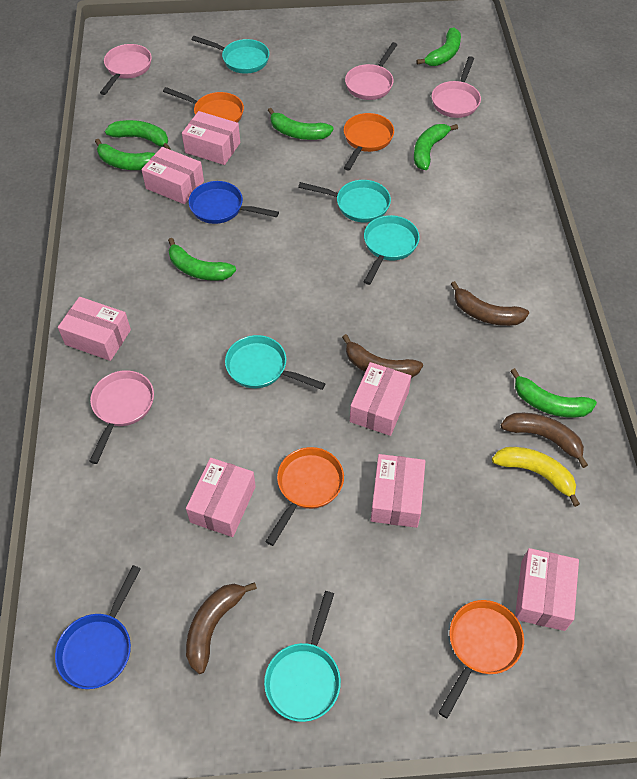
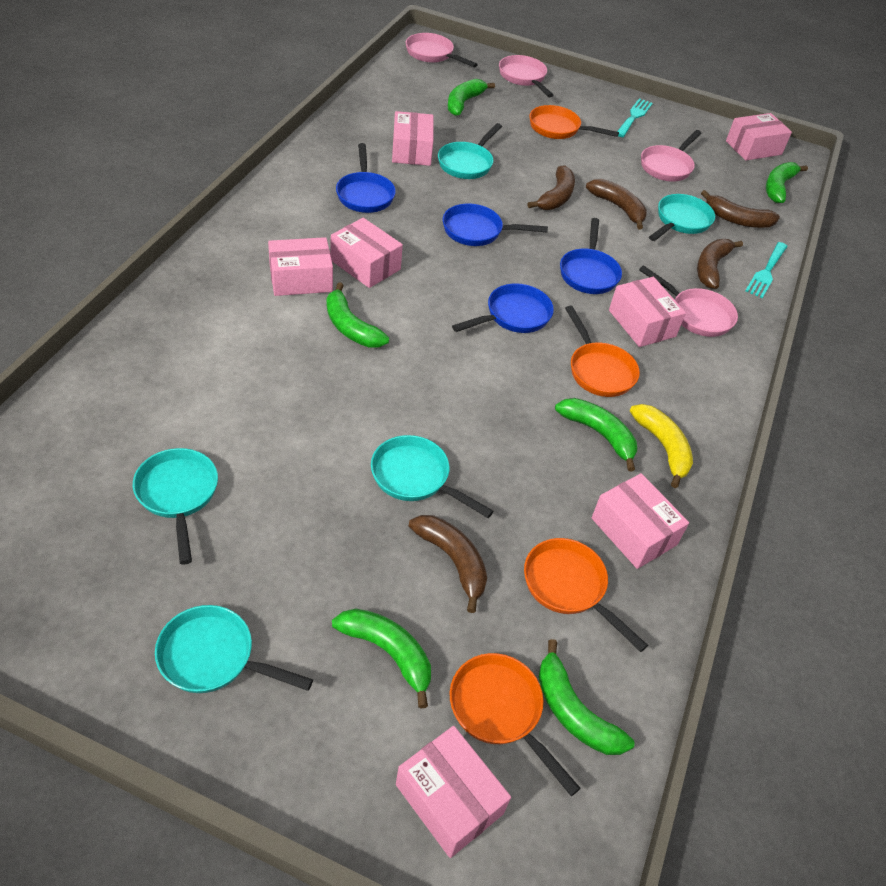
blue pan: 2 -> 4
brown banana: 4 -> 5
green banana: 7 -> 6
turquoise fork: 0 -> 2

